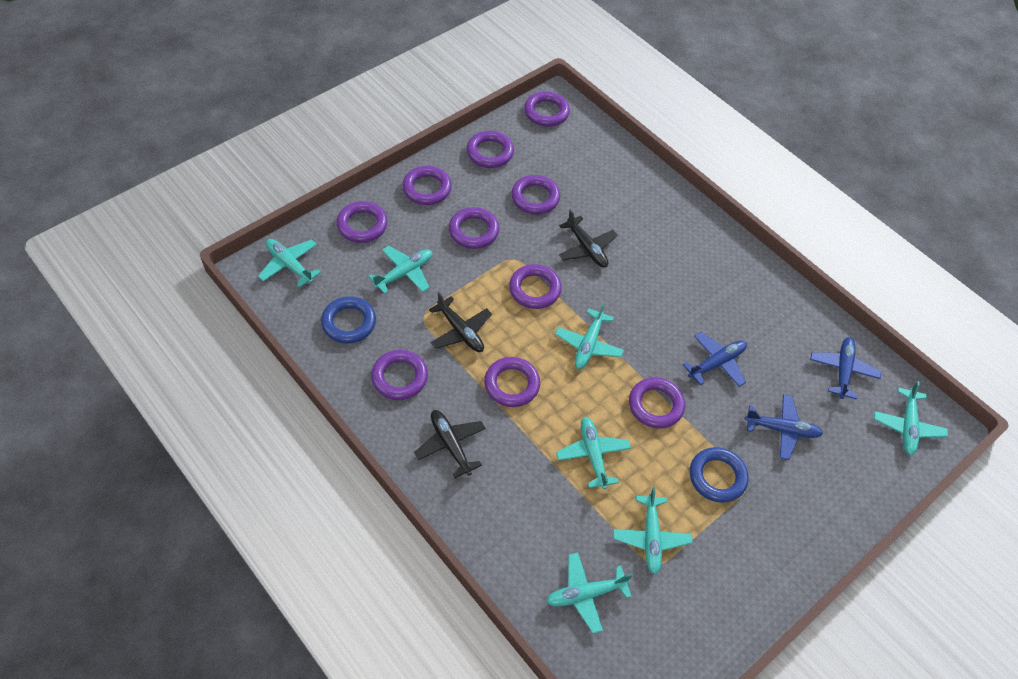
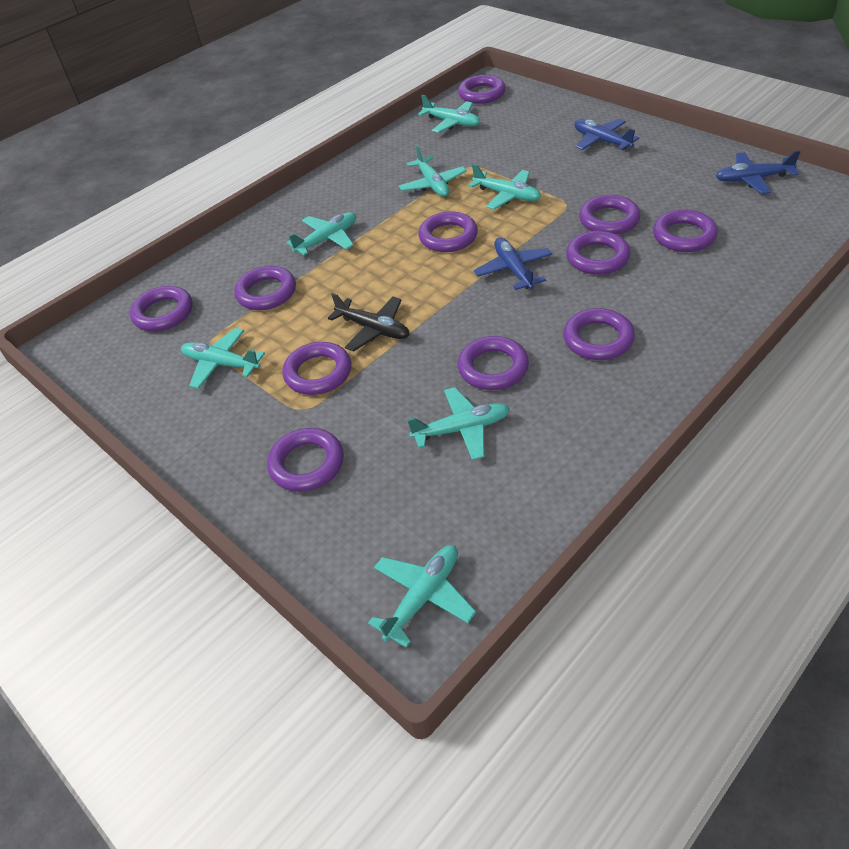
black plane: 3 -> 1
blue ring: 2 -> 0
purple ring: 10 -> 11

